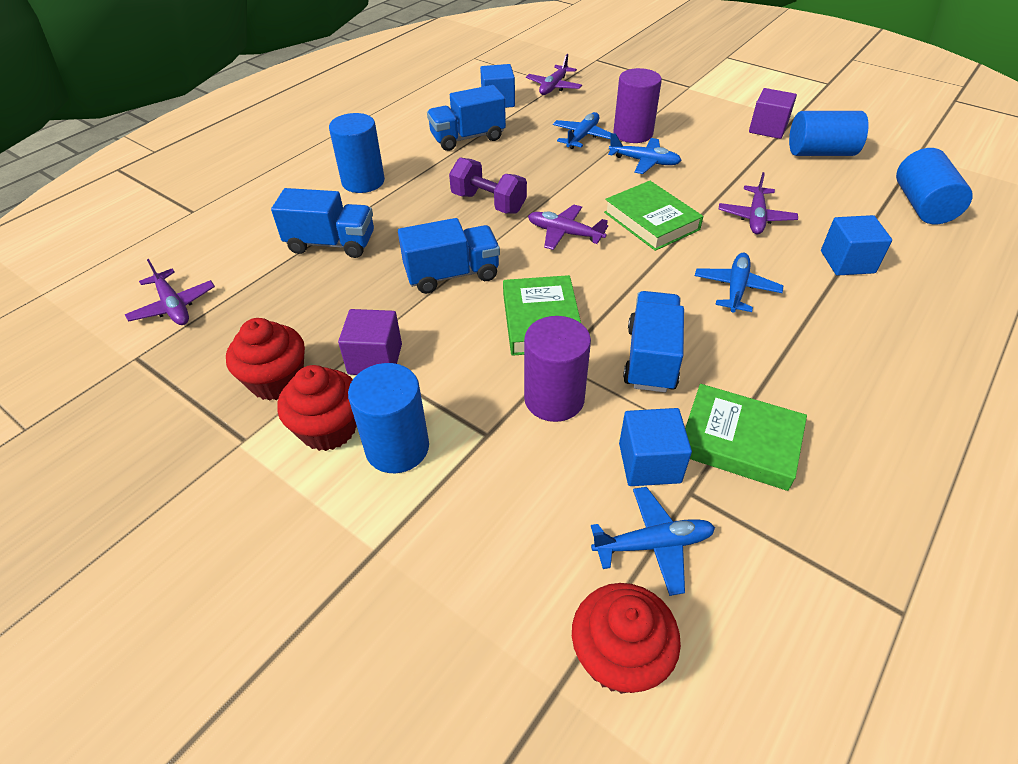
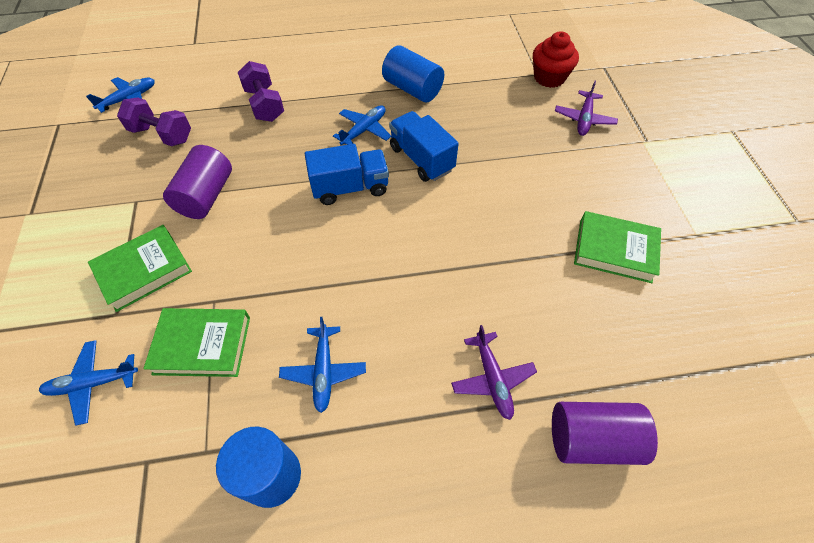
blue cube: 3 -> 0
blue cylinder: 4 -> 2
blue truck: 4 -> 2
purple cube: 2 -> 0
purple dumbbell: 1 -> 2
purple plane: 4 -> 2
red cupcake: 3 -> 1

